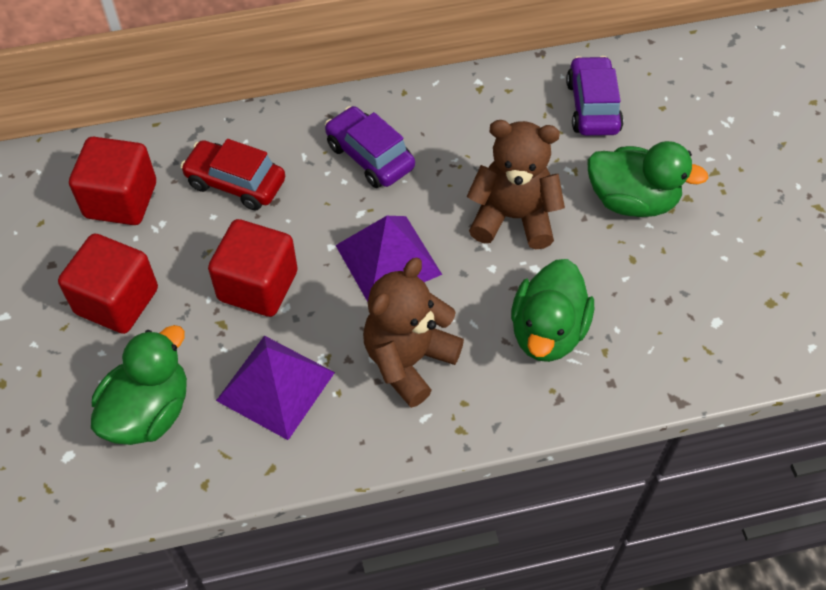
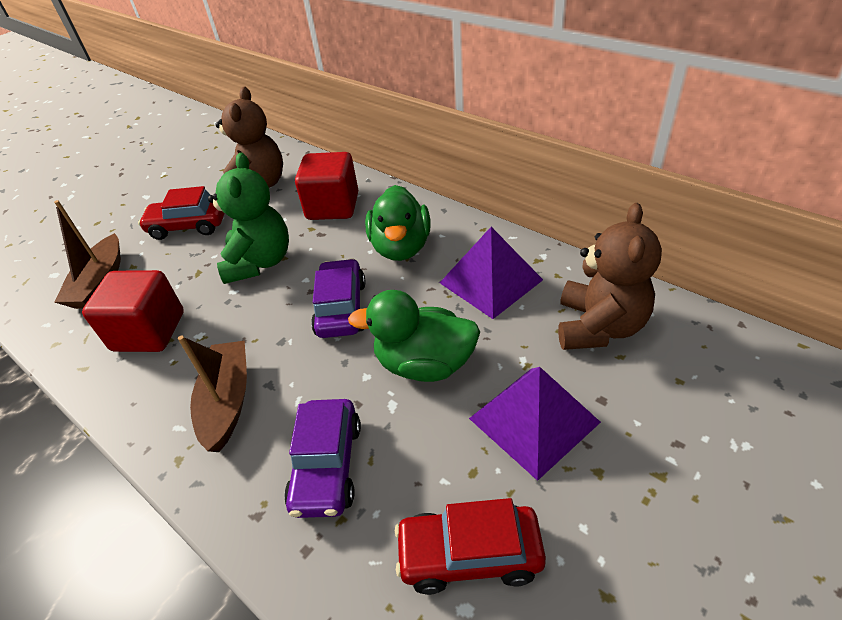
brown boat: 0 -> 2
green duck: 3 -> 2
green teddy bear: 0 -> 1
red car: 1 -> 2
red cube: 3 -> 2

